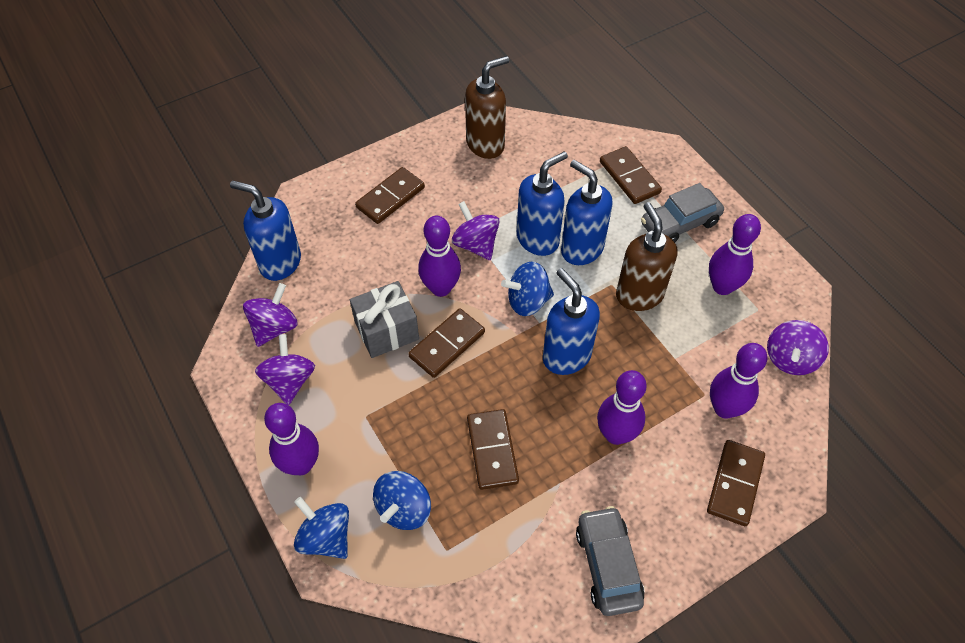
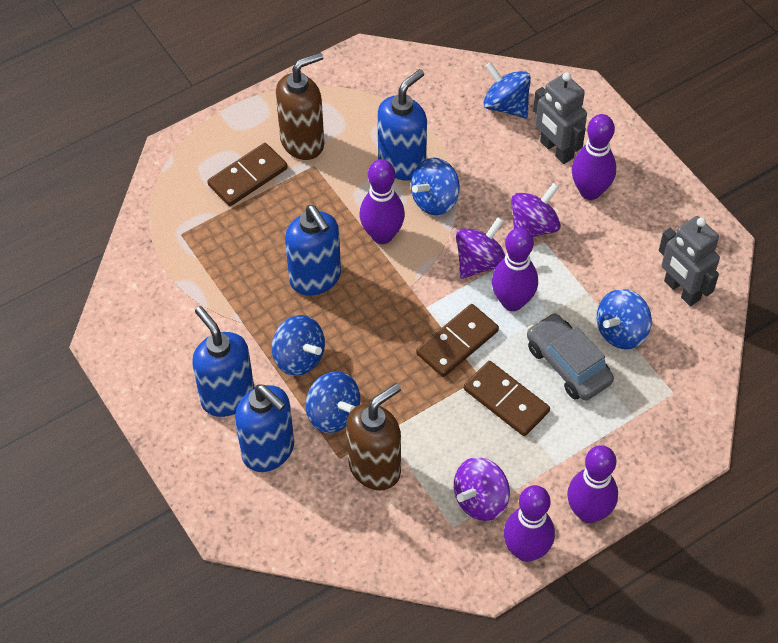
blue spinning top: 3 -> 5
brown domino: 5 -> 3
grey car: 2 -> 1
grey gift: 1 -> 0
grey robot: 0 -> 2
purple spinning top: 4 -> 3

